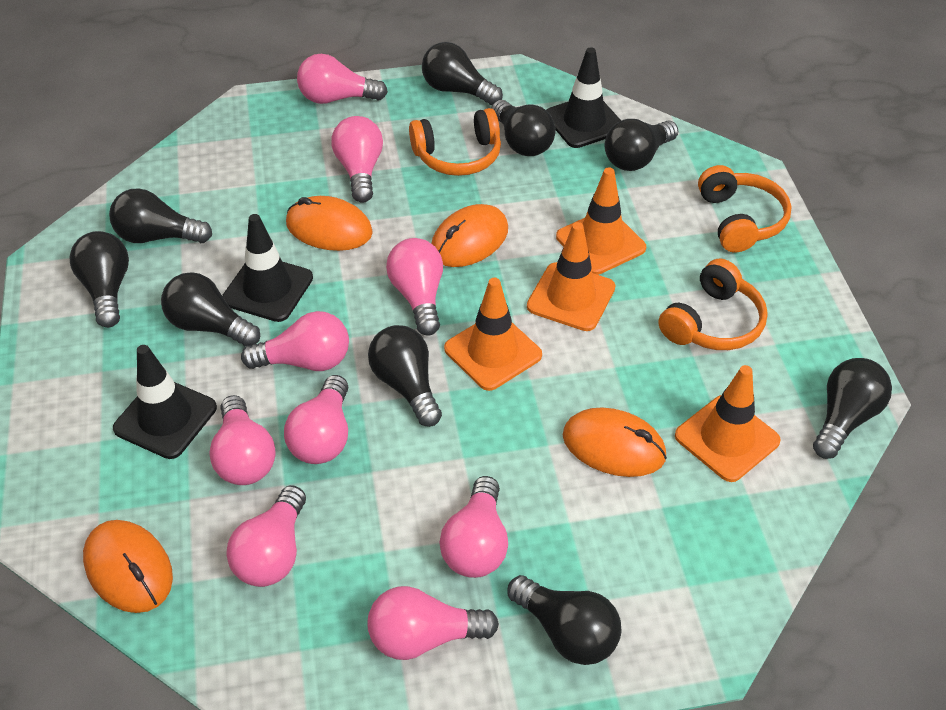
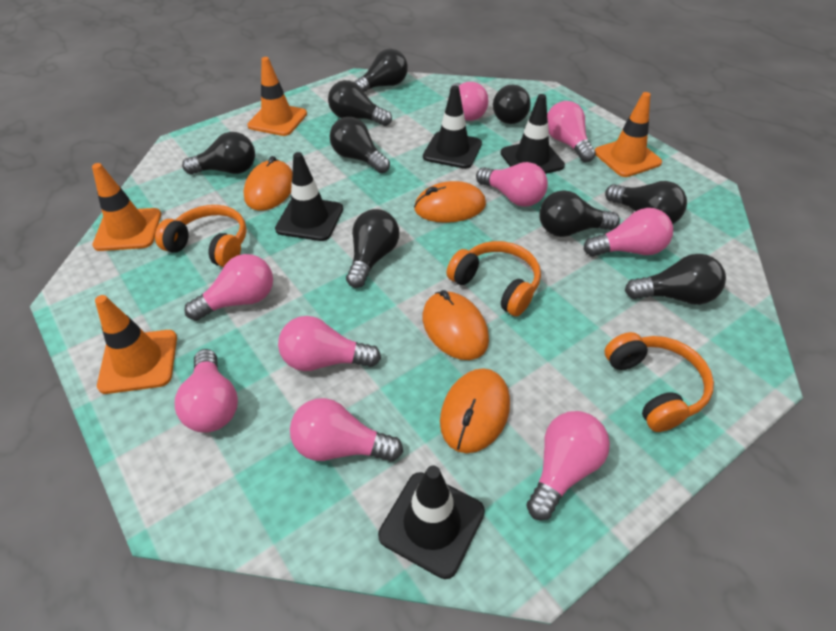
black traffic cone: 3 -> 4

